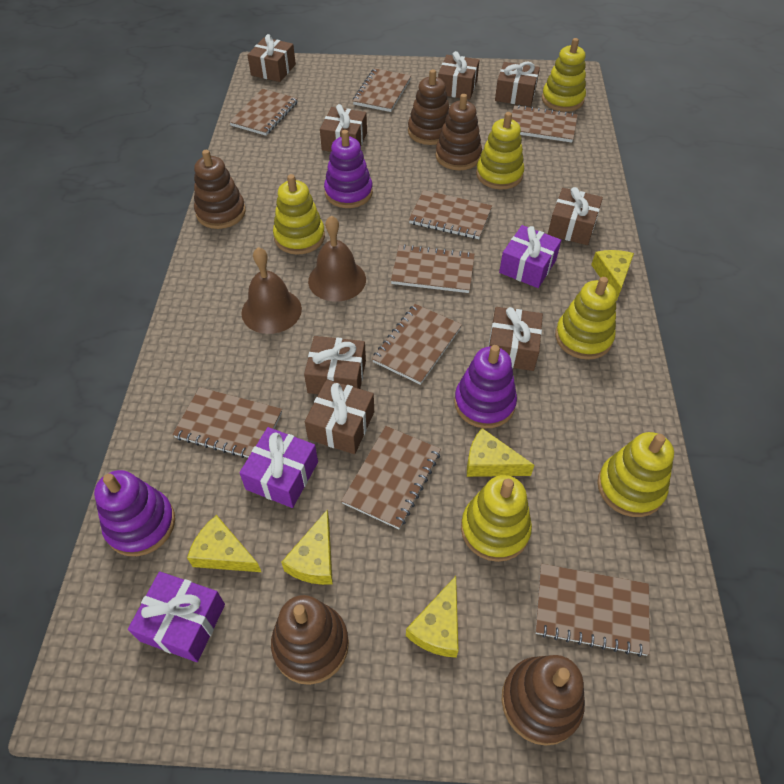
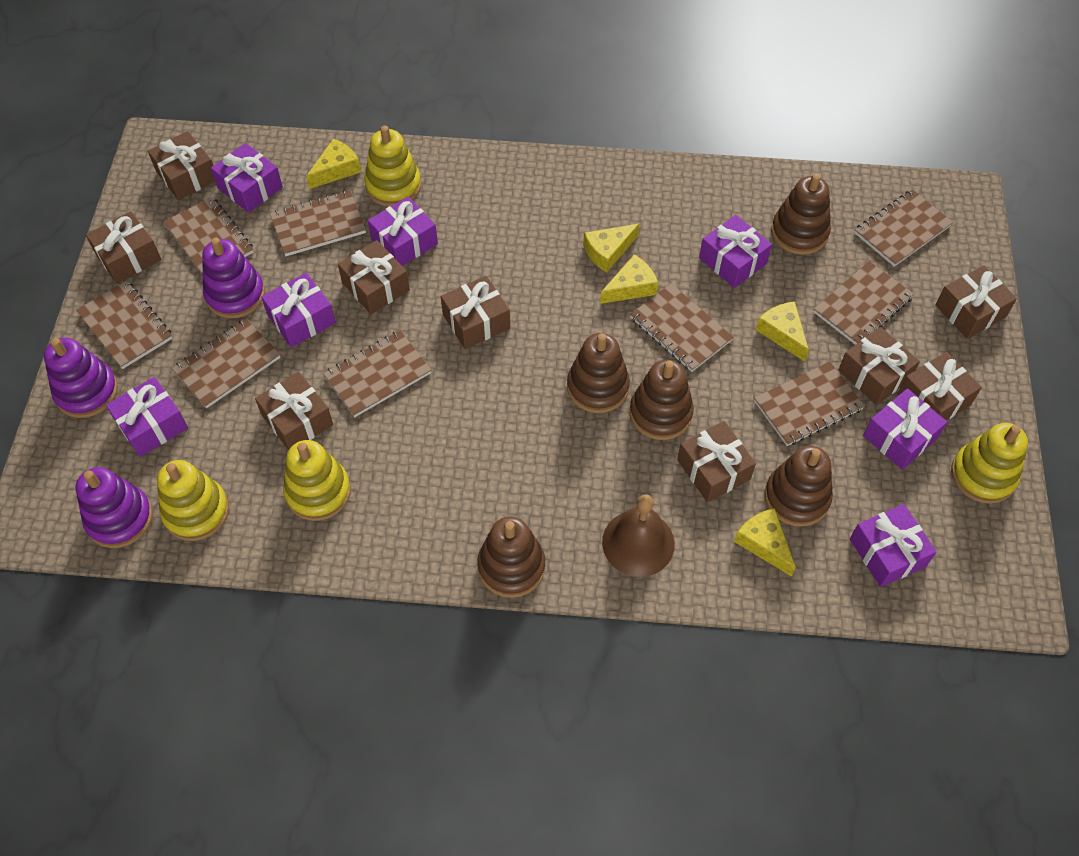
brown bell: 2 -> 1
brown gift: 8 -> 9
purple gift: 3 -> 7
yellow stacking toy: 6 -> 4

